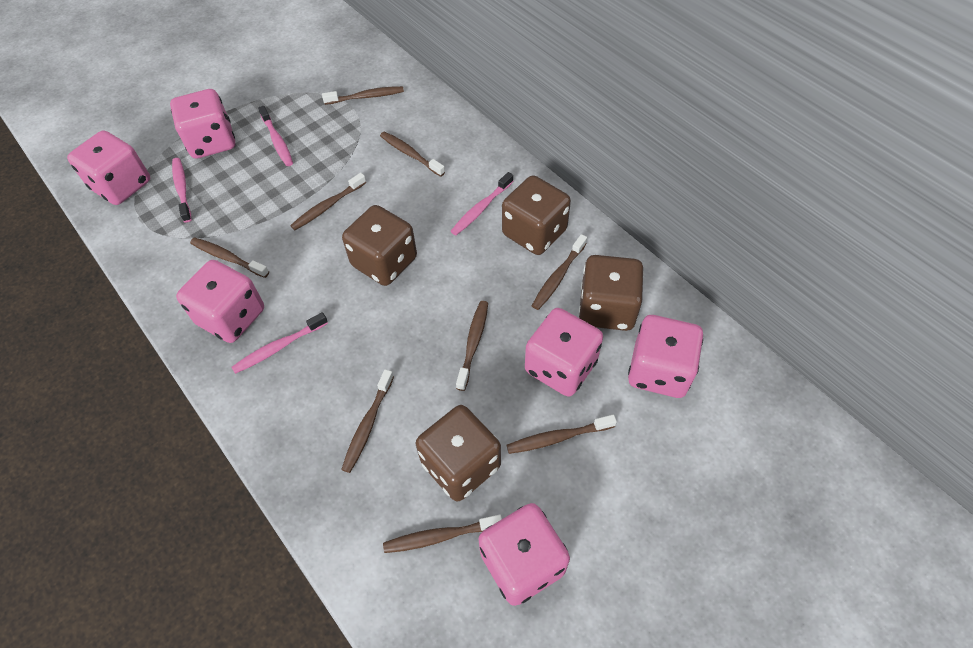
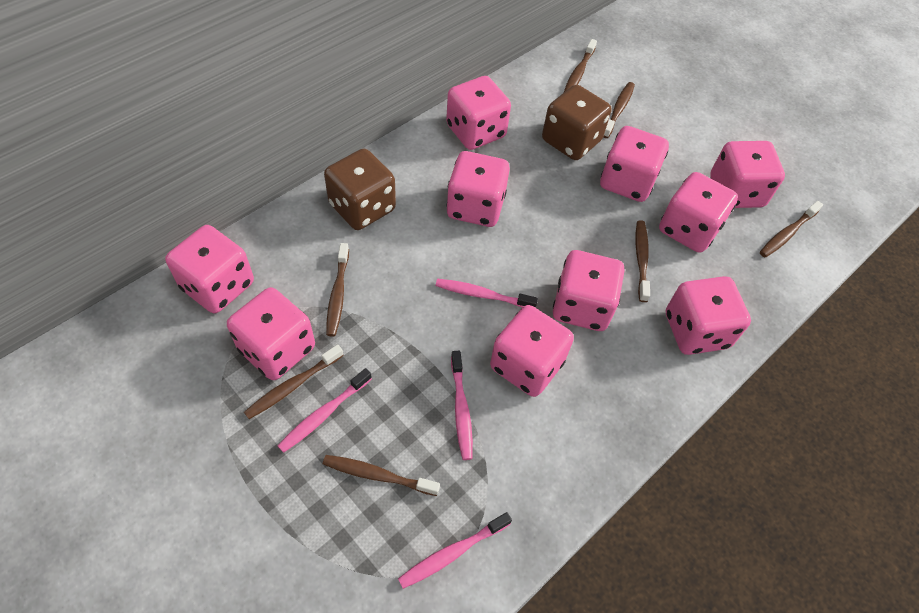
brown dice: 4 -> 2
brown toothbrush: 9 -> 7
pink dice: 6 -> 10

